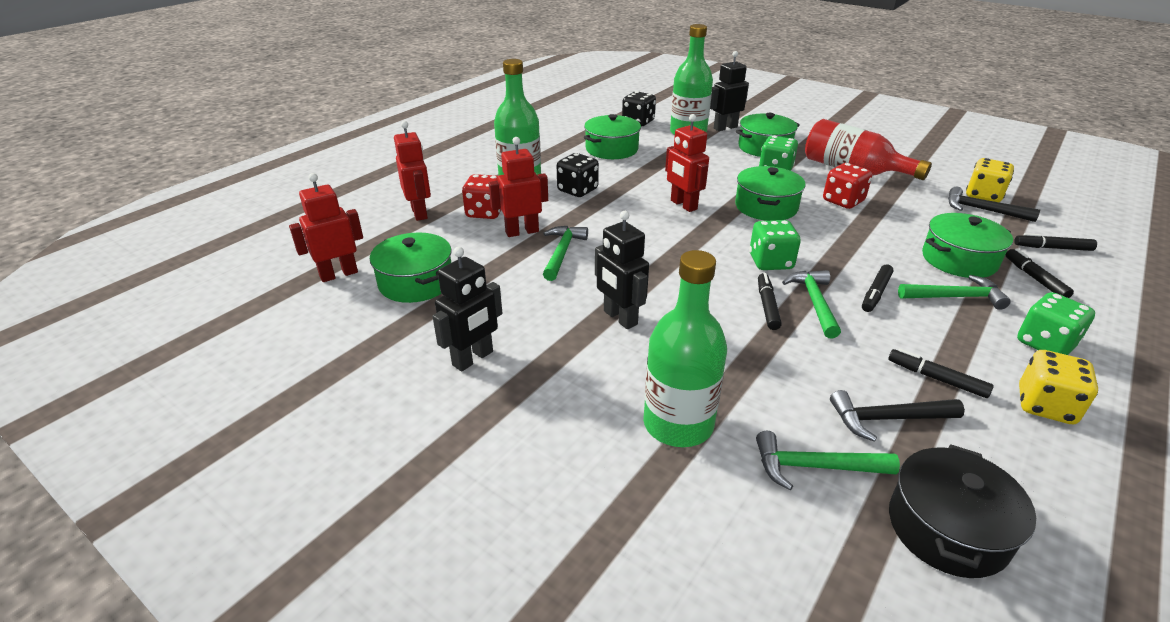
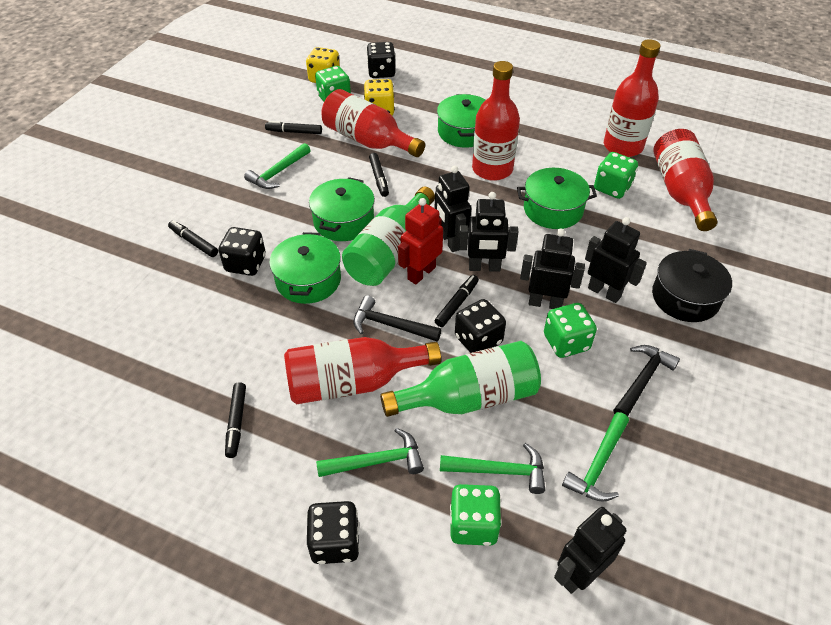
black dice: 2 -> 4
black robot: 3 -> 5
green bottle: 3 -> 2
green dice: 3 -> 4
green pot: 5 -> 4
red bottle: 1 -> 5
red dice: 2 -> 0
red robot: 4 -> 1

